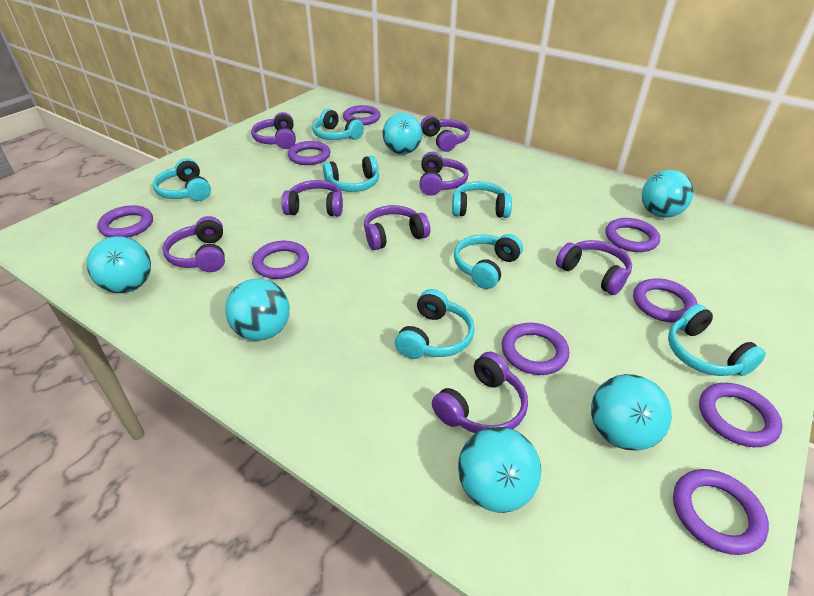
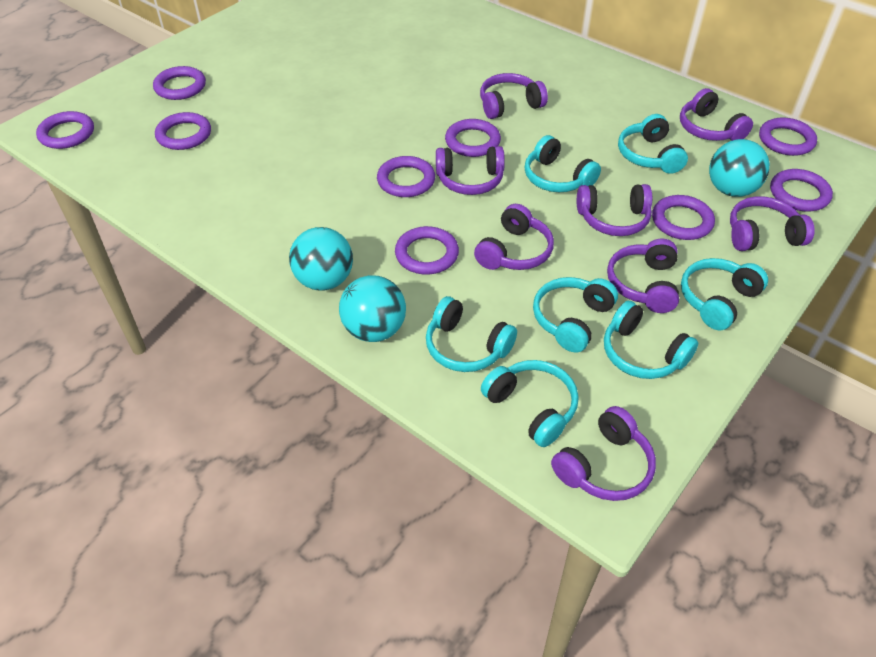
turquoise ball: 6 -> 3

